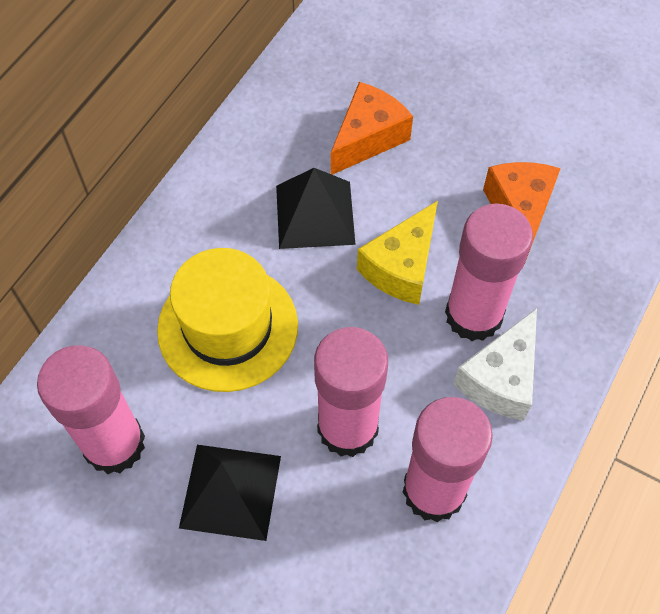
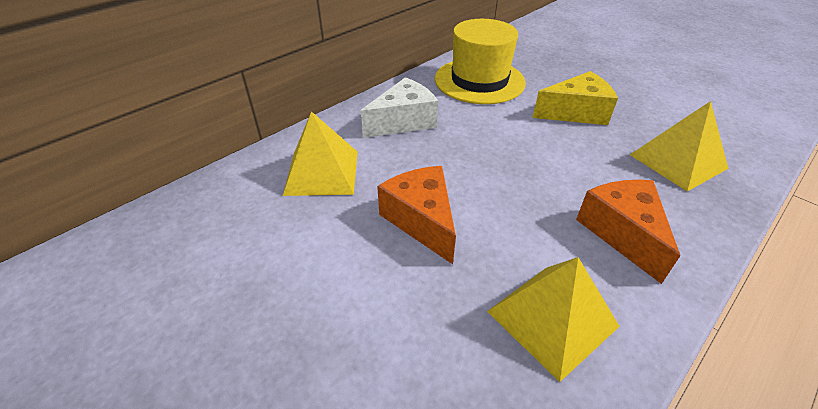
black pyramid: 2 -> 0
pink glue stick: 4 -> 0
yellow pyramid: 0 -> 3

